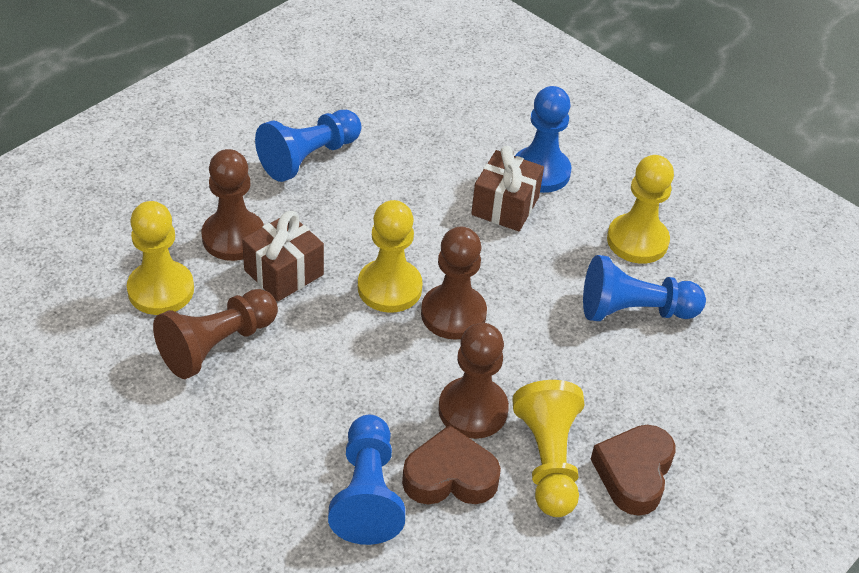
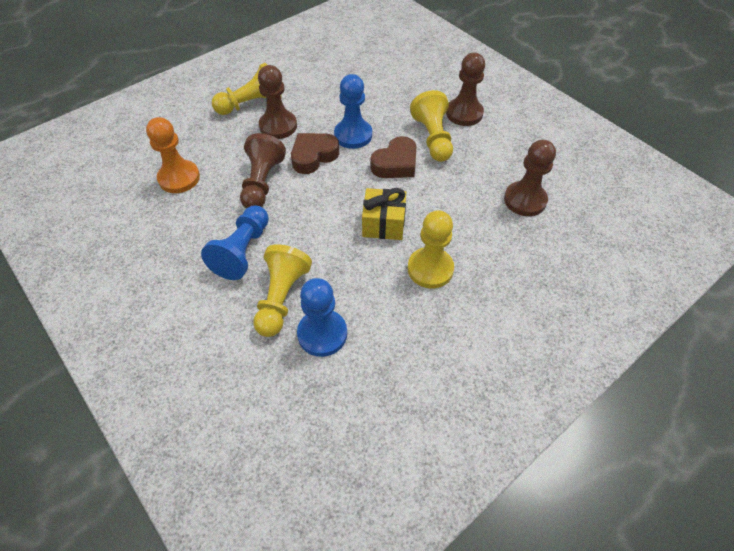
blue pawn: 4 -> 3
brown gift: 2 -> 0
orange pawn: 0 -> 1
yellow gift: 0 -> 1

